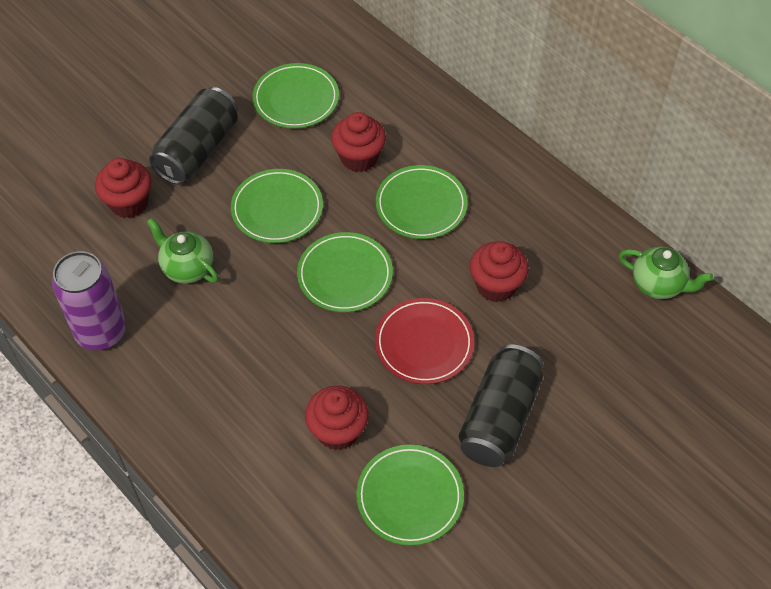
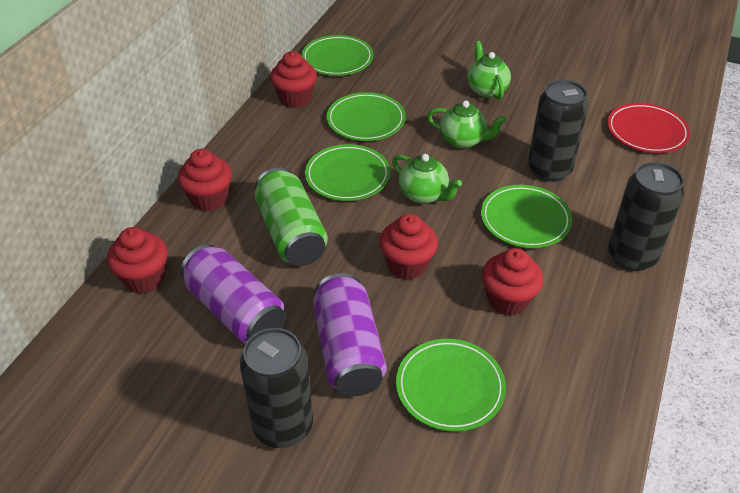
black can: 2 -> 3
green can: 0 -> 1
green teapot: 2 -> 3
purple can: 1 -> 2
red cupcake: 4 -> 5

